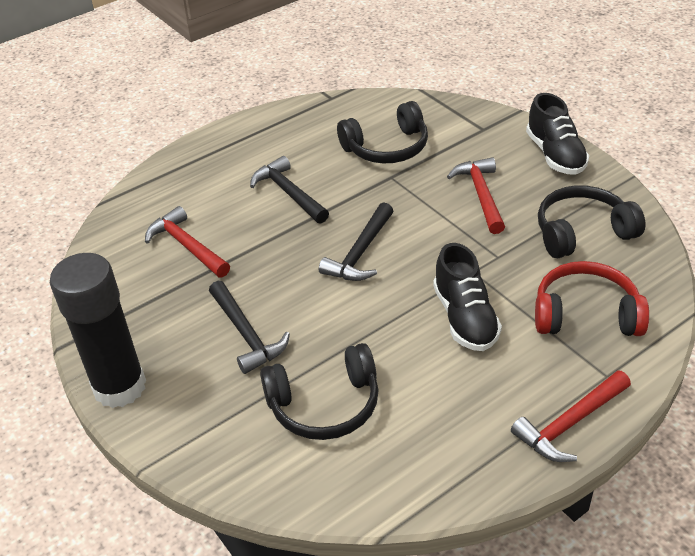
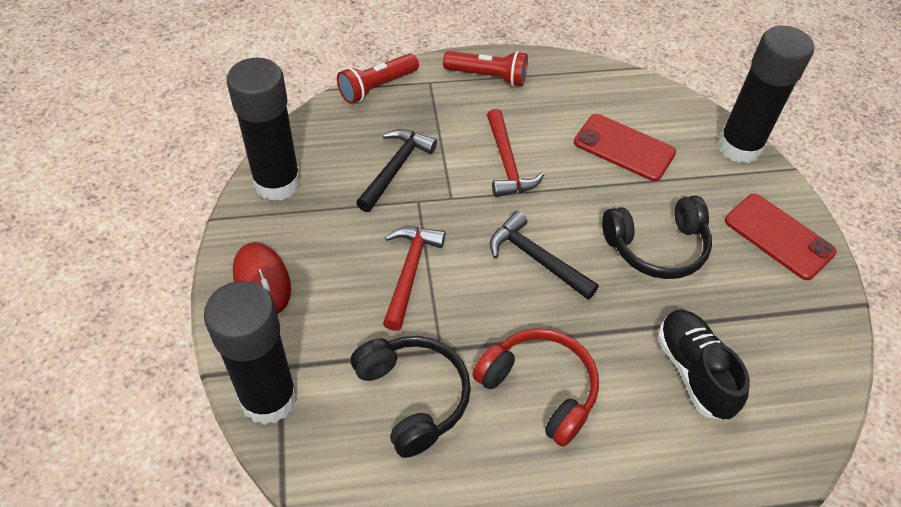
black glue stick: 1 -> 3
black hammer: 3 -> 2
black headphones: 3 -> 2
black shoe: 2 -> 1
red flashlight: 0 -> 2
red hammer: 3 -> 2
red mouse: 0 -> 1
red phone: 0 -> 2

